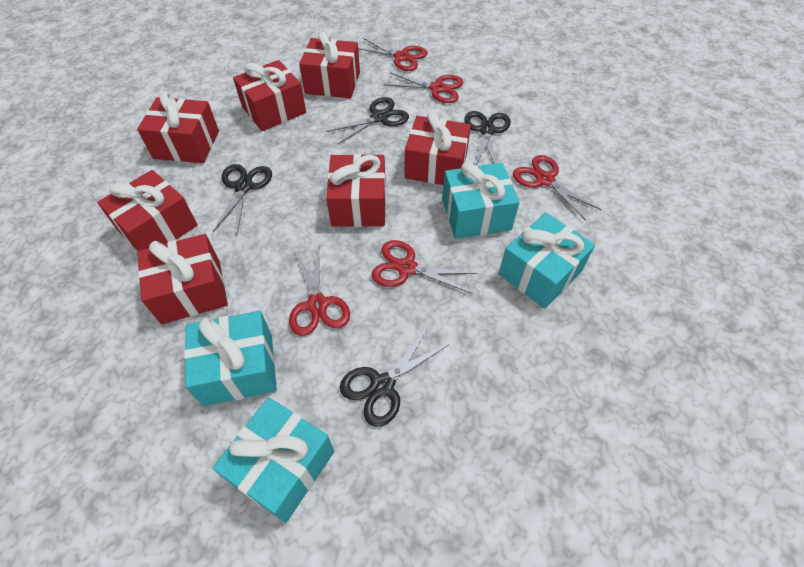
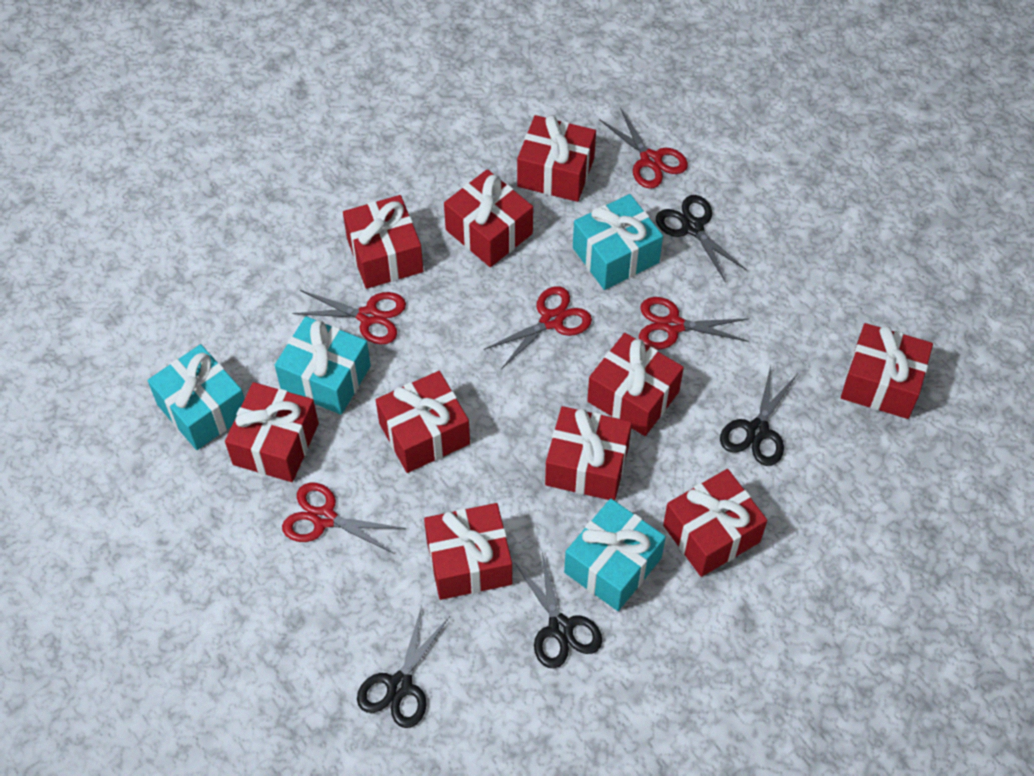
red gift: 7 -> 10

